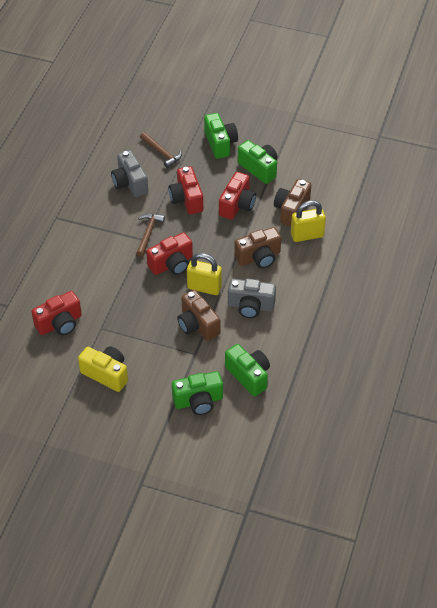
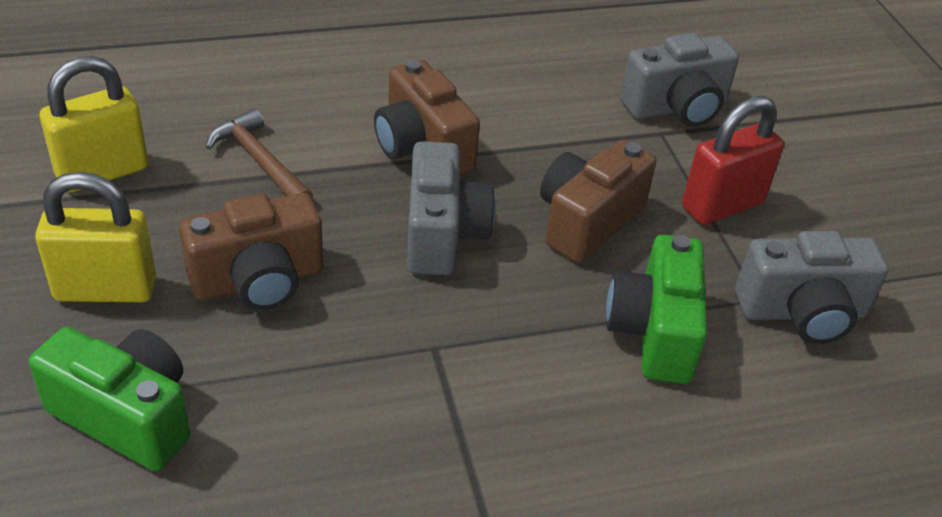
brown hammer: 2 -> 1
green camera: 4 -> 2
grey camera: 2 -> 3
red camera: 4 -> 0
red padlock: 0 -> 1
yellow camera: 1 -> 0

